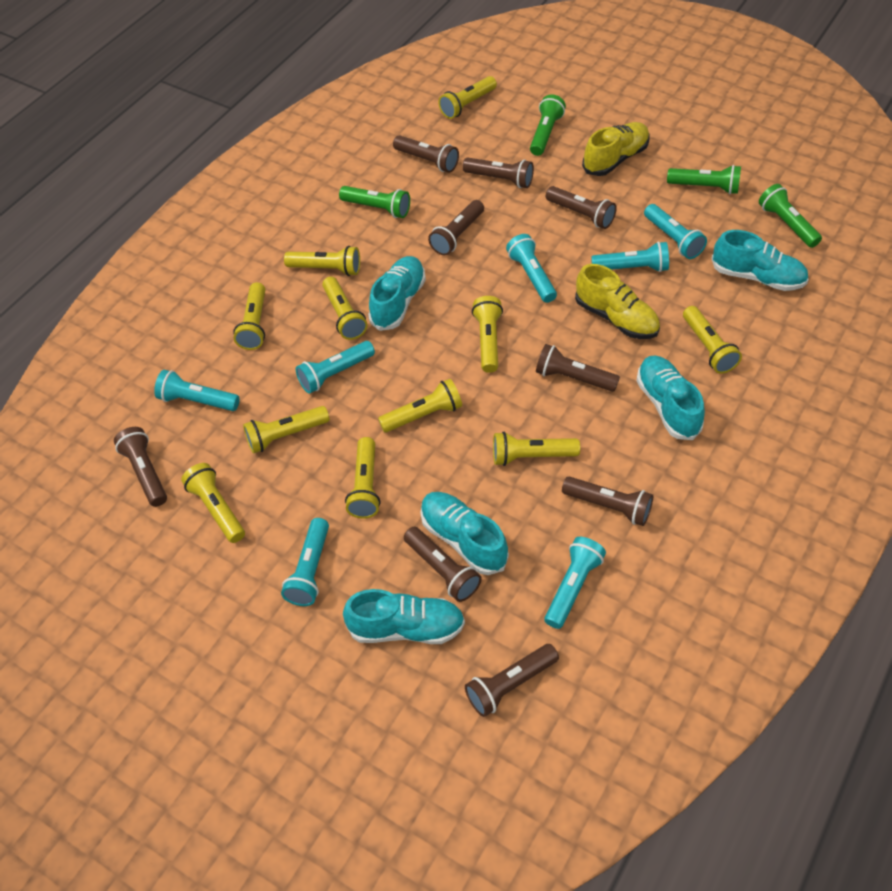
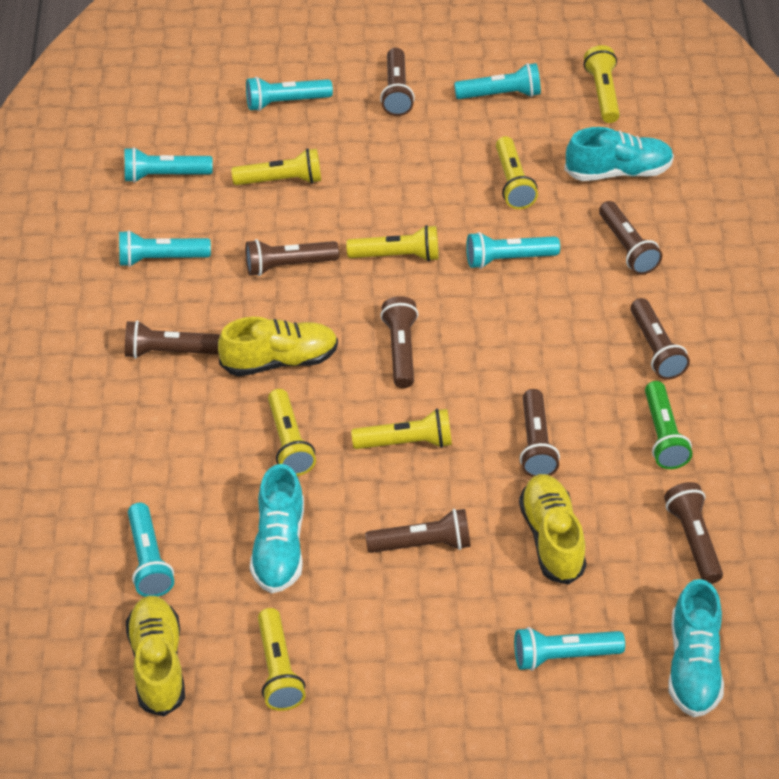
green flashlight: 4 -> 1
turquoise shoe: 5 -> 3
yellow flashlight: 11 -> 7
yellow shoe: 2 -> 3

